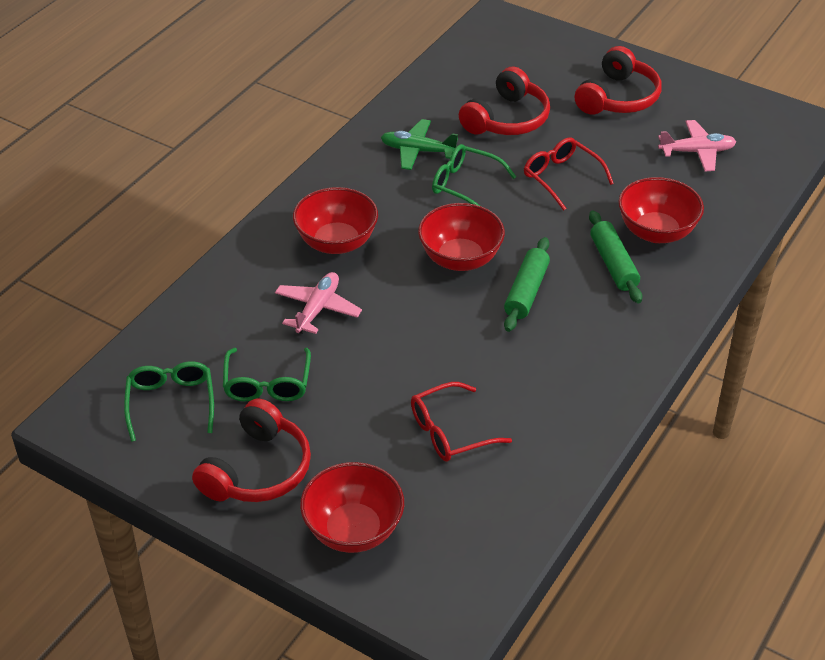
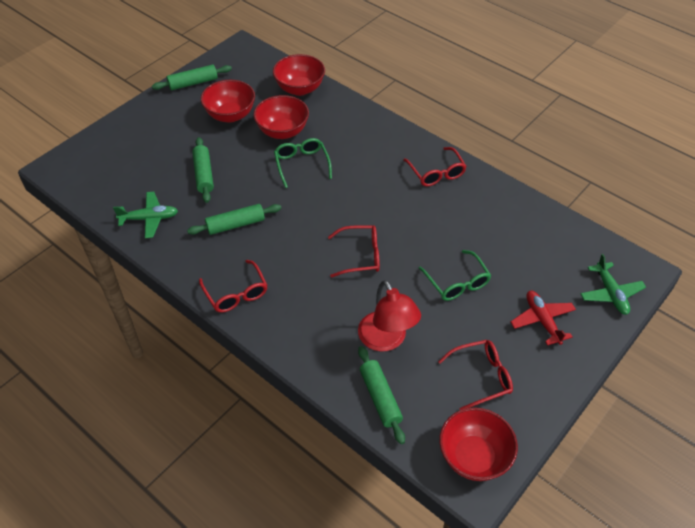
green glasses: 3 -> 2
green plane: 1 -> 2
green rolling pin: 2 -> 4
pink plane: 2 -> 0
red glasses: 2 -> 4
red headphones: 3 -> 0
red lamp: 0 -> 1
red plane: 0 -> 1

